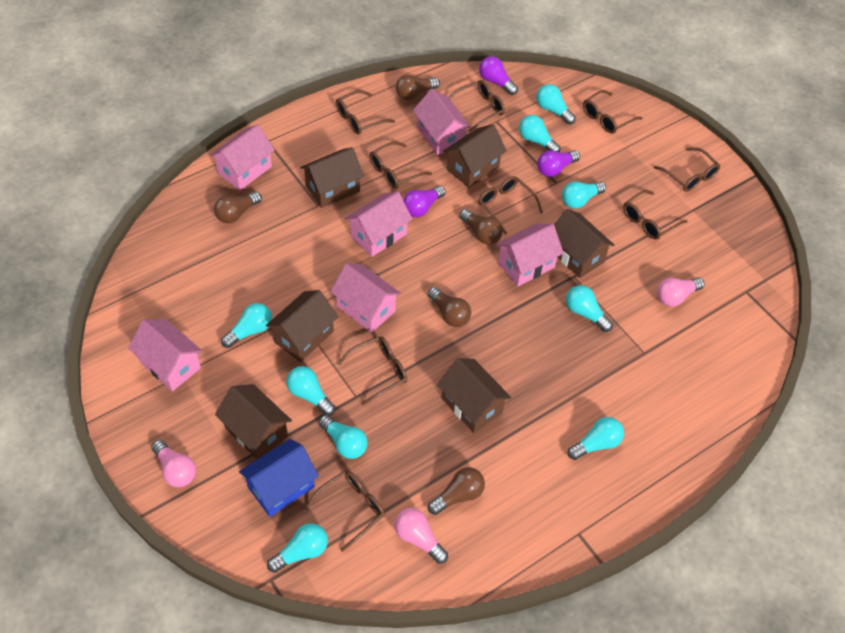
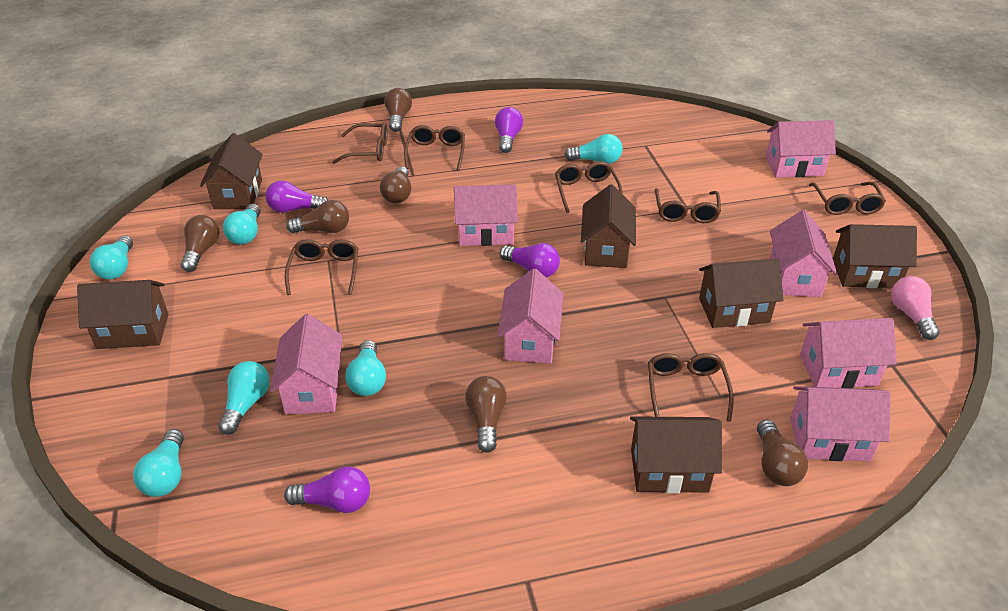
blue house: 1 -> 0
brown glasses: 9 -> 7
brown light bulb: 5 -> 6
pink house: 6 -> 7
pink light bulb: 3 -> 1
purple light bulb: 3 -> 4
turquoise light bulb: 9 -> 6

